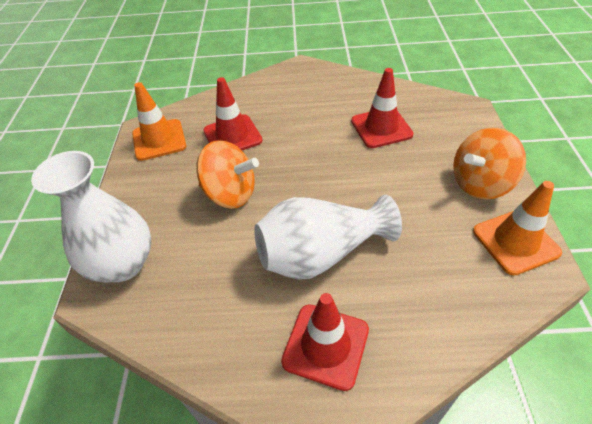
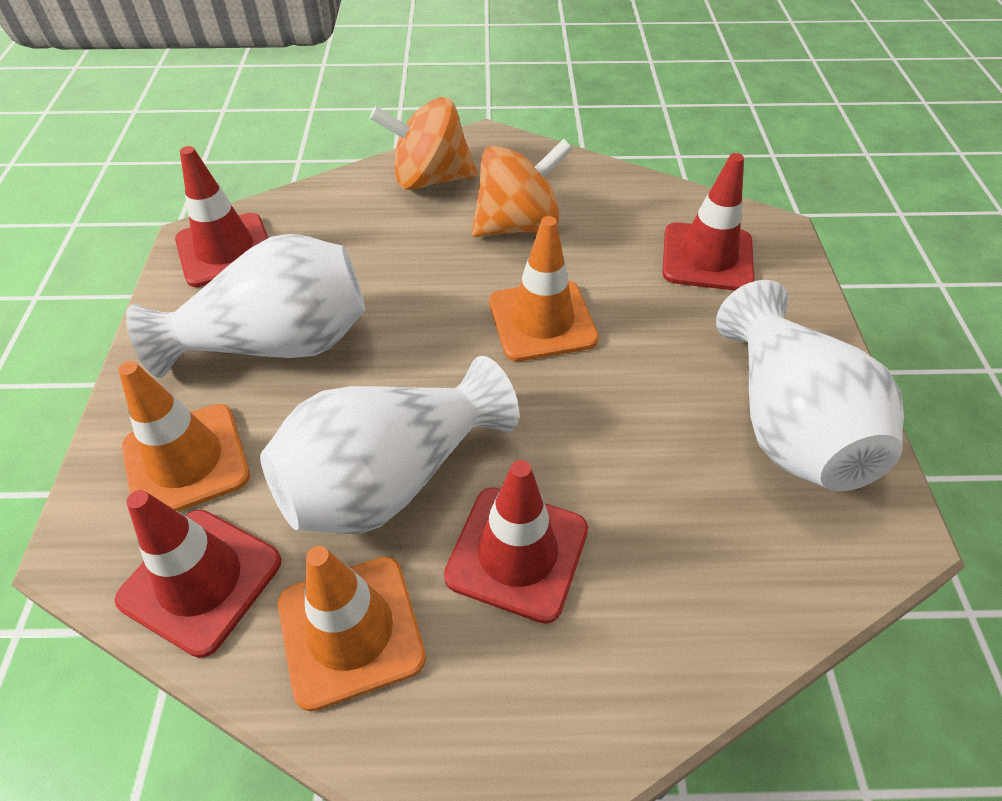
orange traffic cone: 2 -> 3
red traffic cone: 3 -> 4
white vase: 2 -> 3

